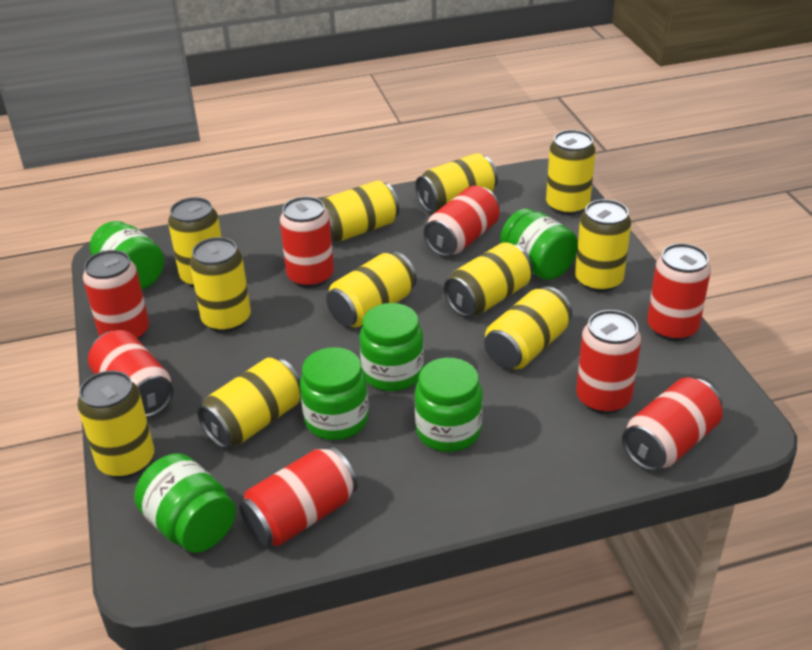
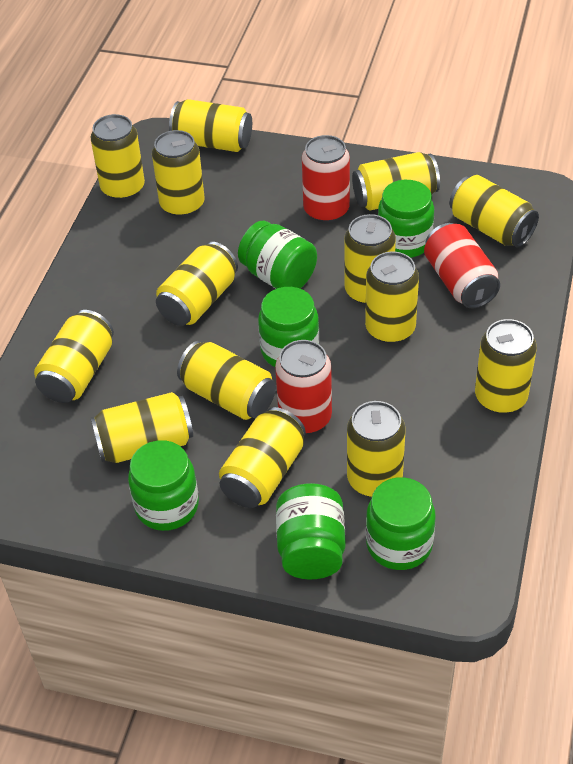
red can: 8 -> 3
yellow can: 11 -> 14

